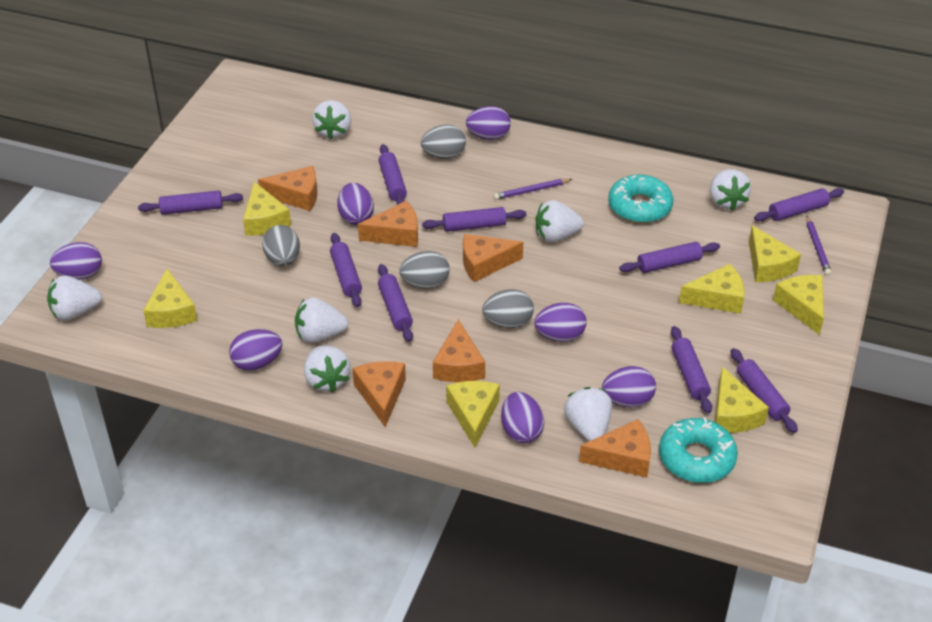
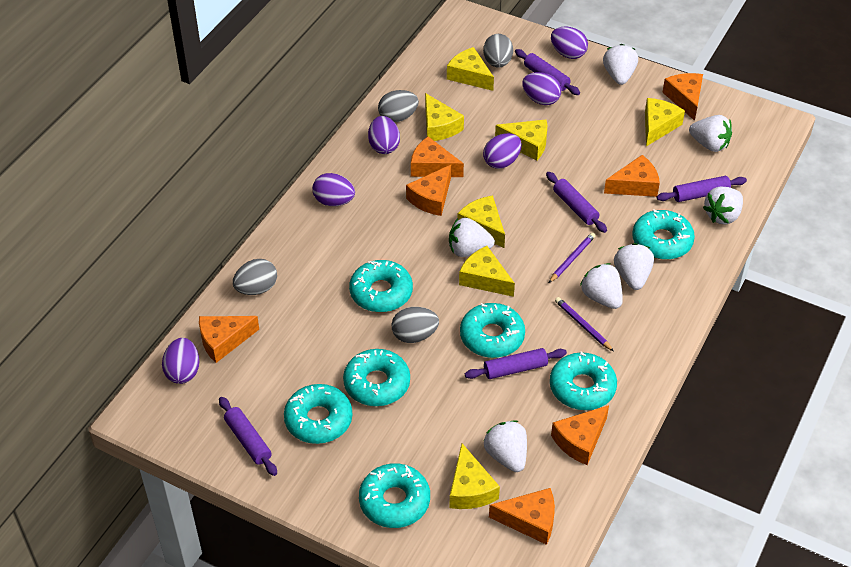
orange cheese: 6 -> 7
purple egg: 7 -> 6
purple rolling pin: 9 -> 5
turquoise donut: 2 -> 7

